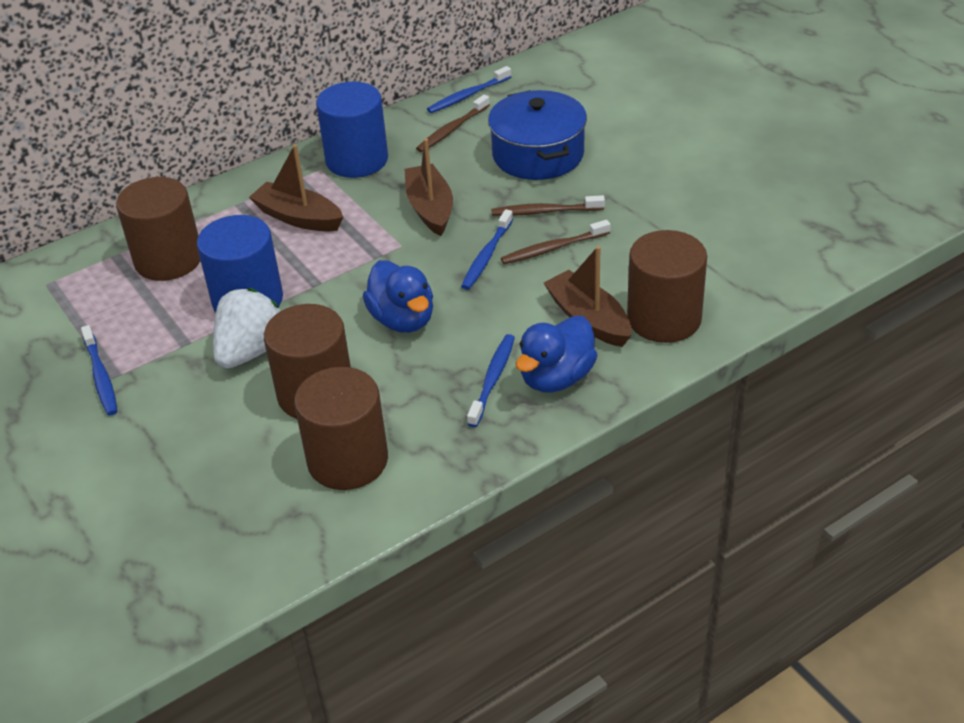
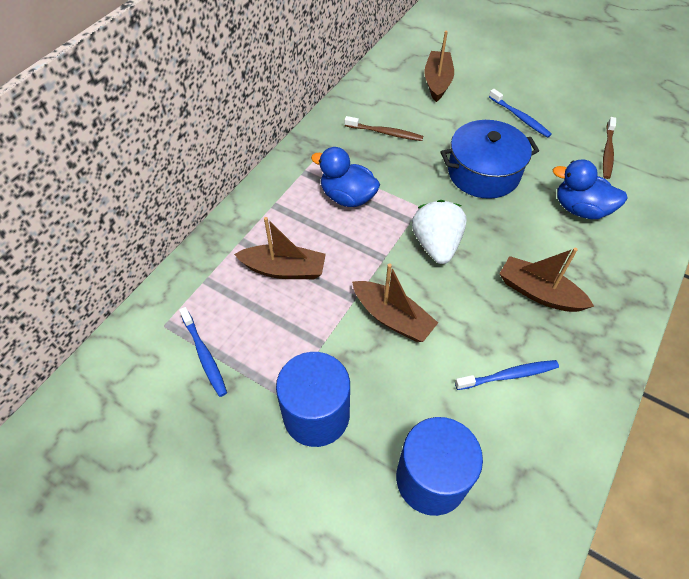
blue toothbrush: 4 -> 3
brown boat: 3 -> 4
brown cylinder: 4 -> 0
brown toothbrush: 3 -> 2

